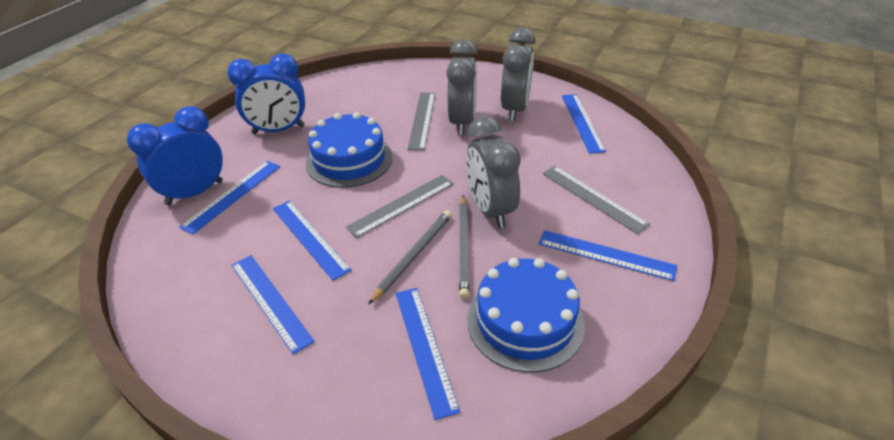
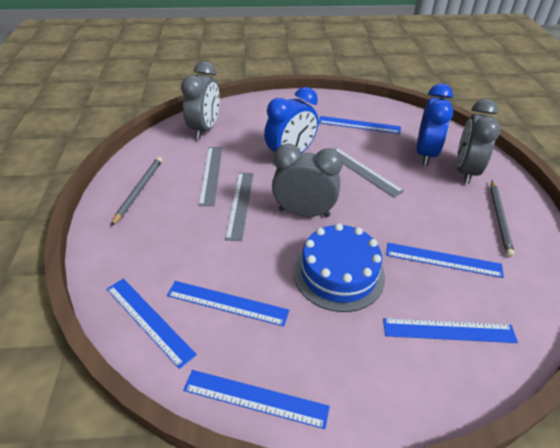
blue cake: 2 -> 1

